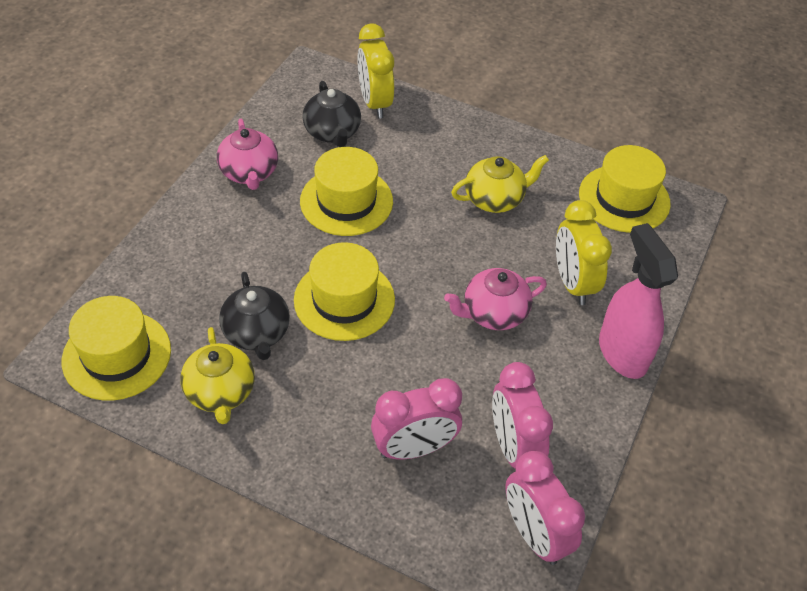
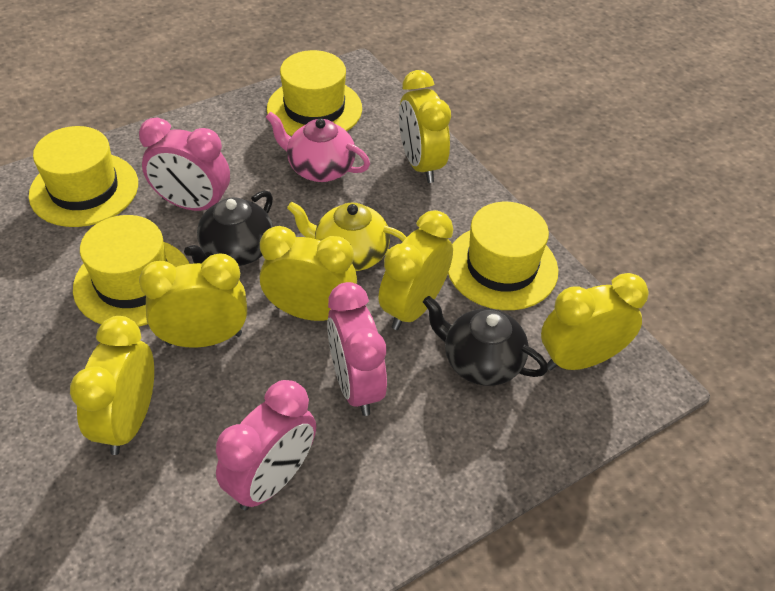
pink spray bottle: 1 -> 0
pink teapot: 2 -> 1
yellow clock: 2 -> 6
yellow teapot: 2 -> 1

